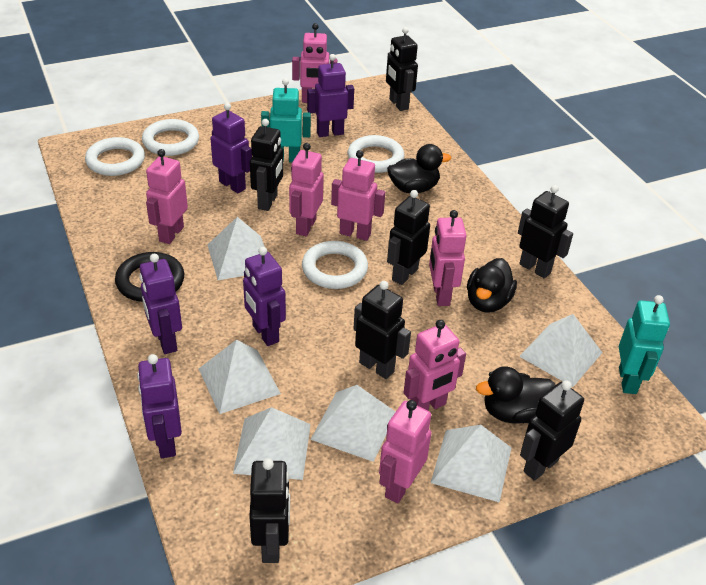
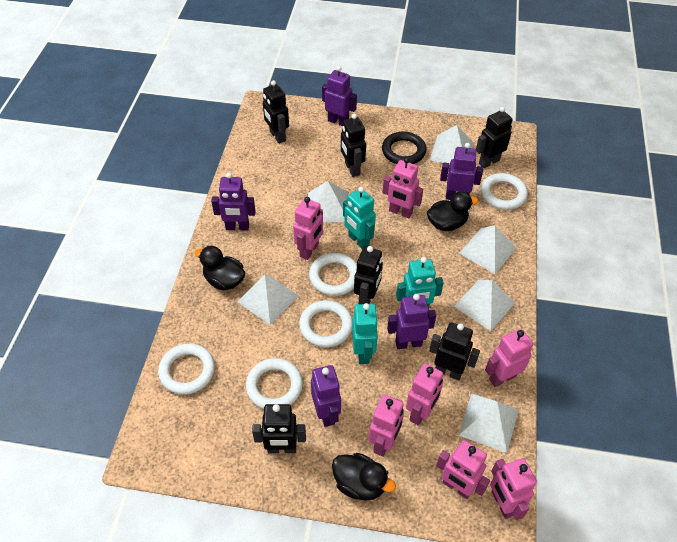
black robot: 7 -> 6
turquoise robot: 2 -> 3
white ring: 4 -> 5

